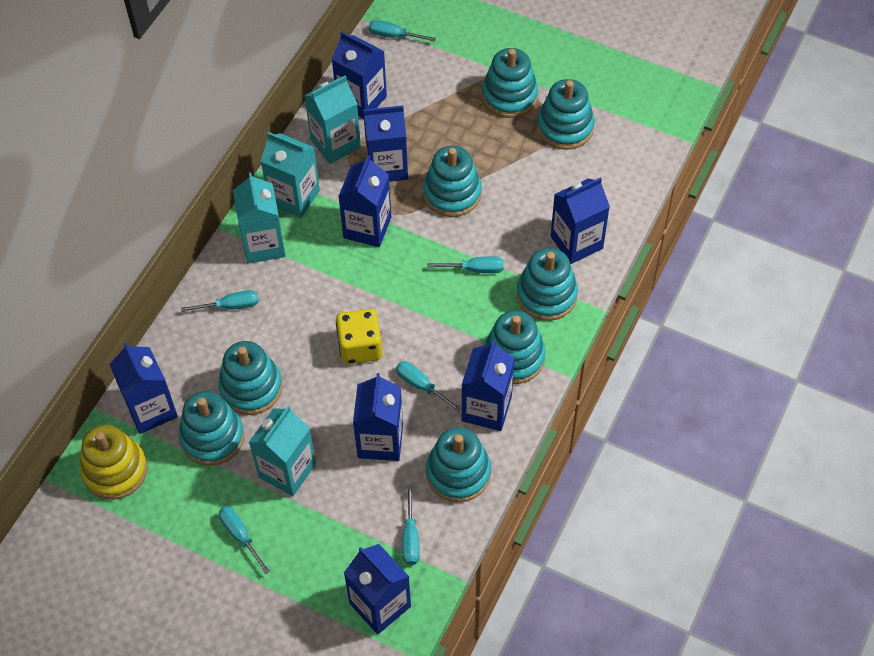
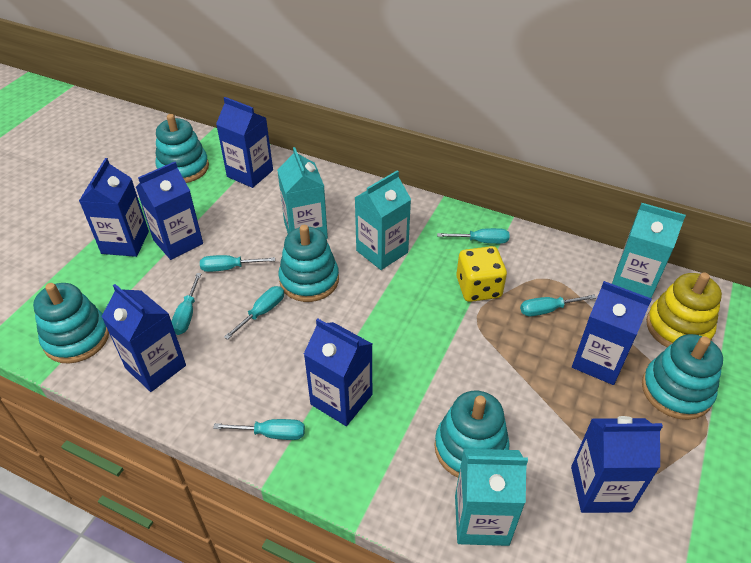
blue carton: 8 -> 7
turquoise stacking toy: 8 -> 5

